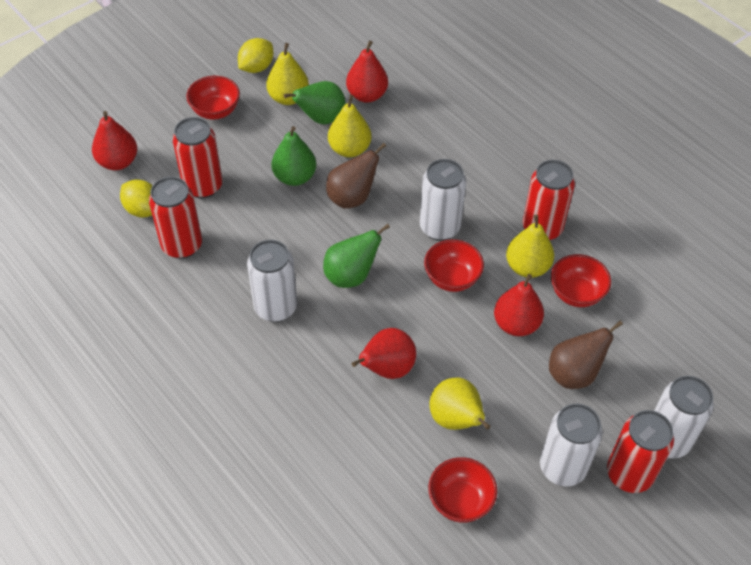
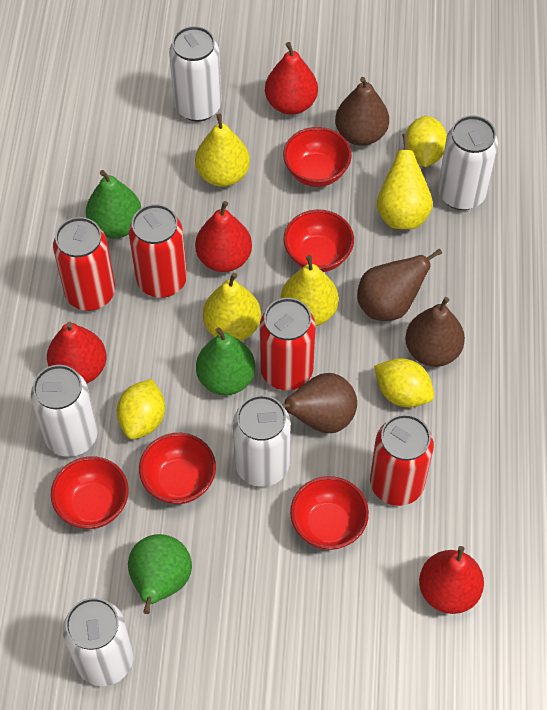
brown pear: 2 -> 4
red bowl: 4 -> 5
white can: 4 -> 5
yellow lemon: 2 -> 3

